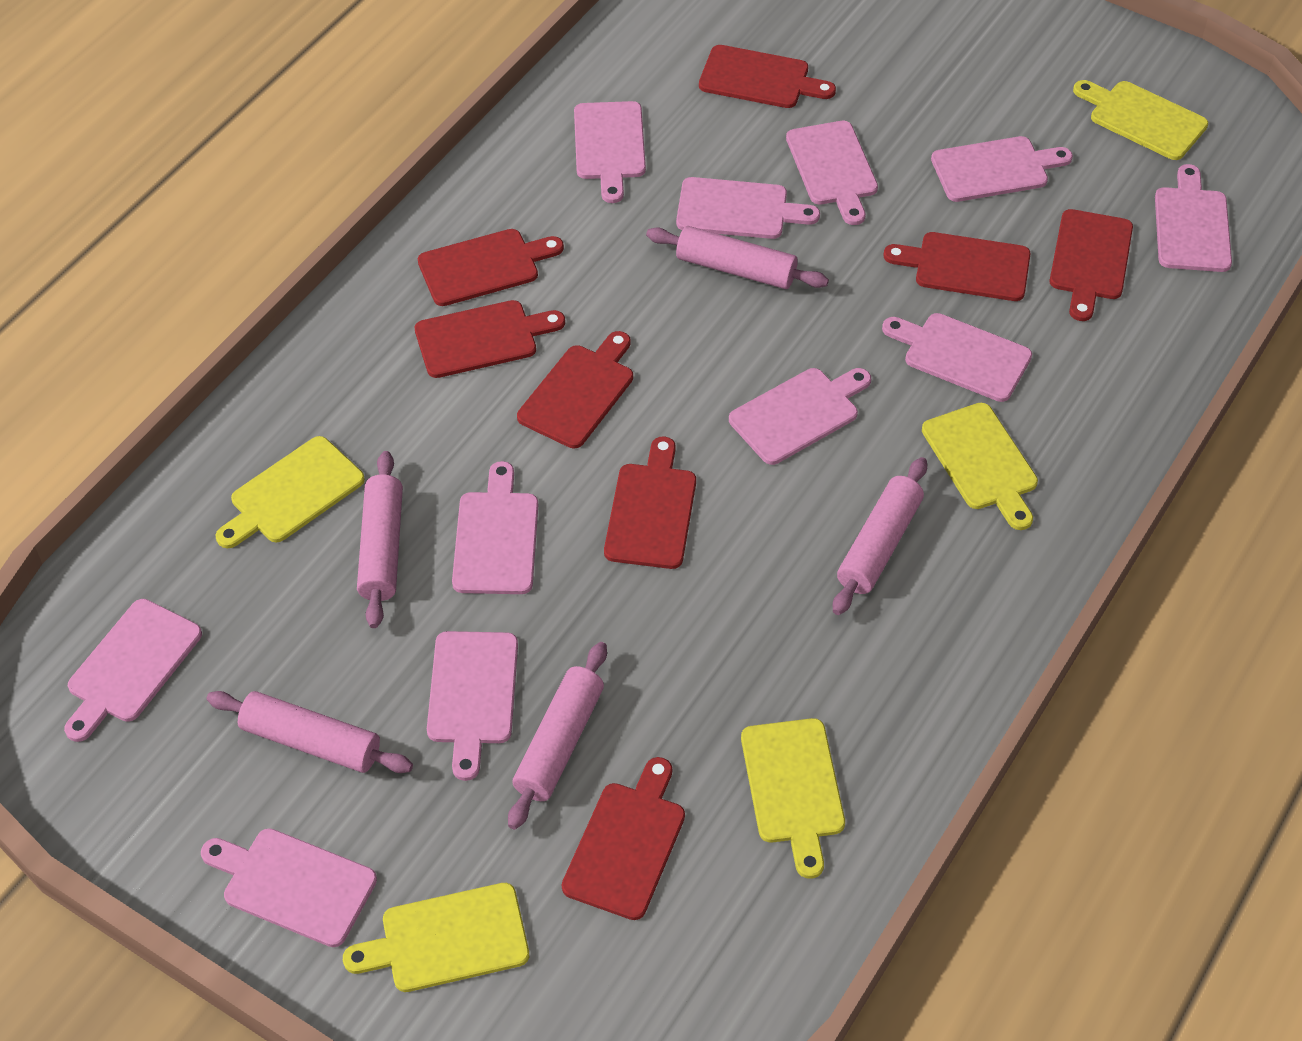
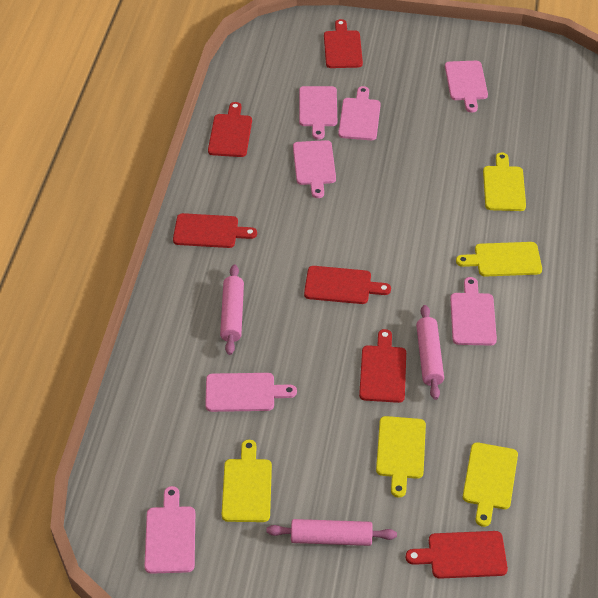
pink cutting board: 11 -> 7
pink rolling pin: 5 -> 3
red cutting board: 8 -> 6

